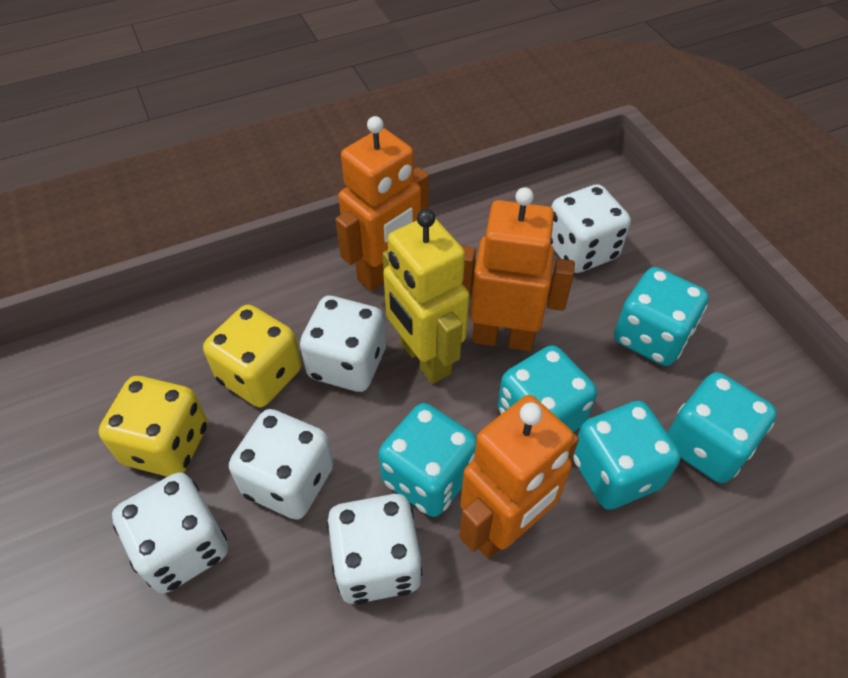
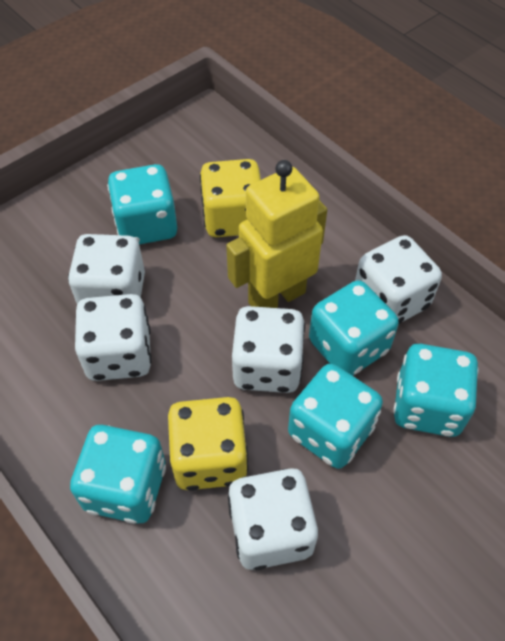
orange robot: 3 -> 0

